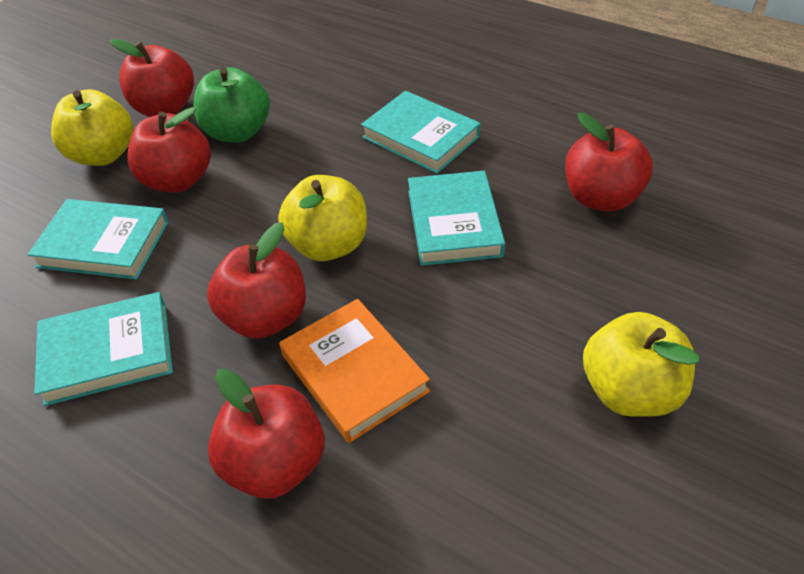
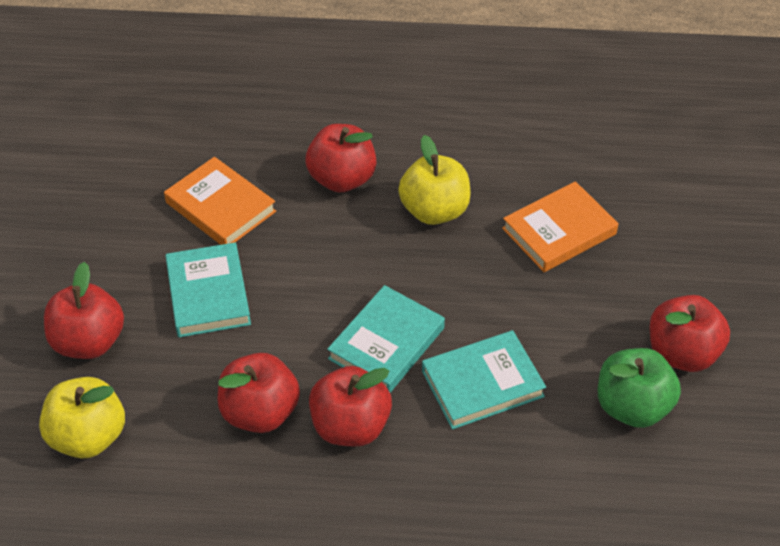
orange book: 1 -> 2
turquoise book: 4 -> 3
yellow apple: 3 -> 2

